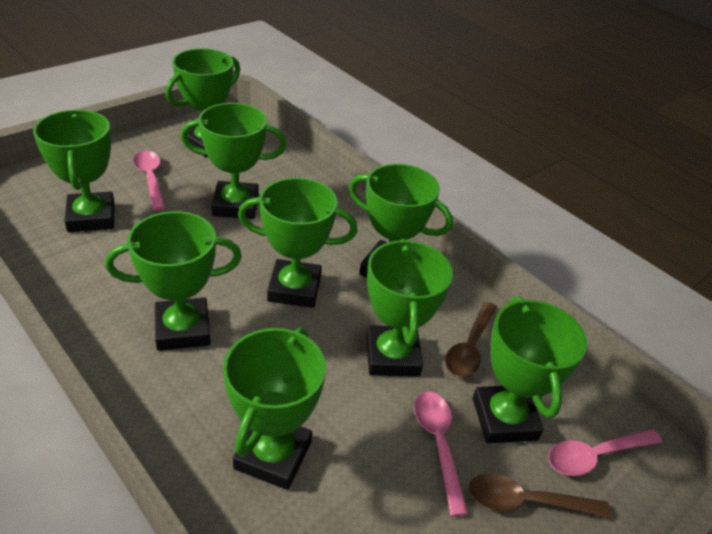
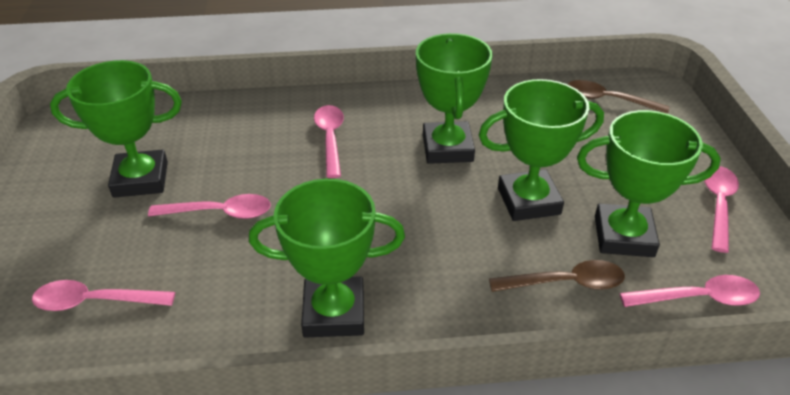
green trophy: 9 -> 5
pink spoon: 3 -> 5

